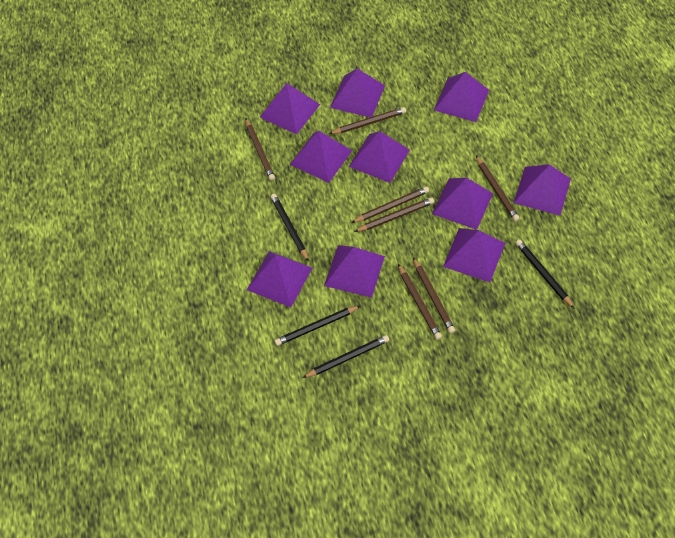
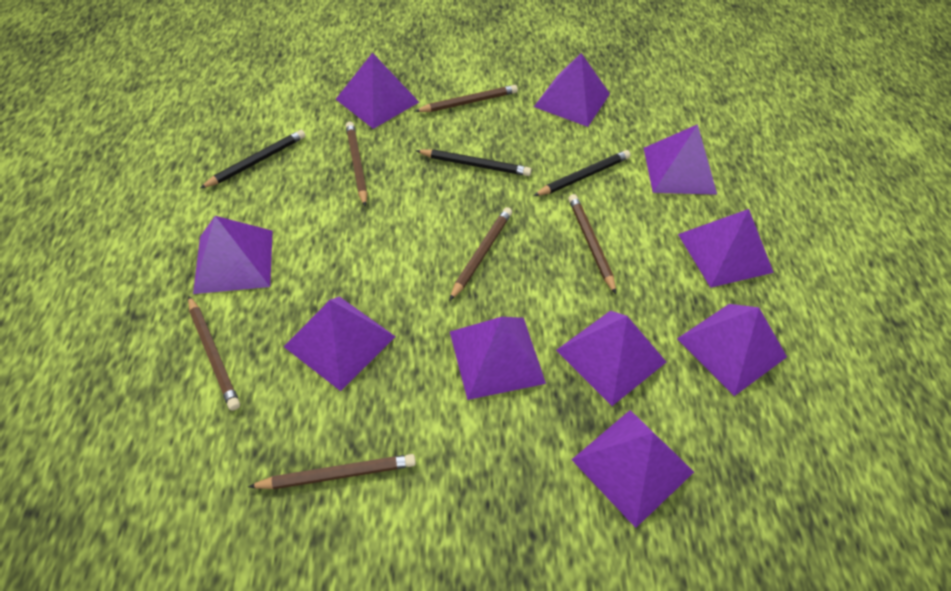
black pencil: 4 -> 3
brown pencil: 7 -> 6

